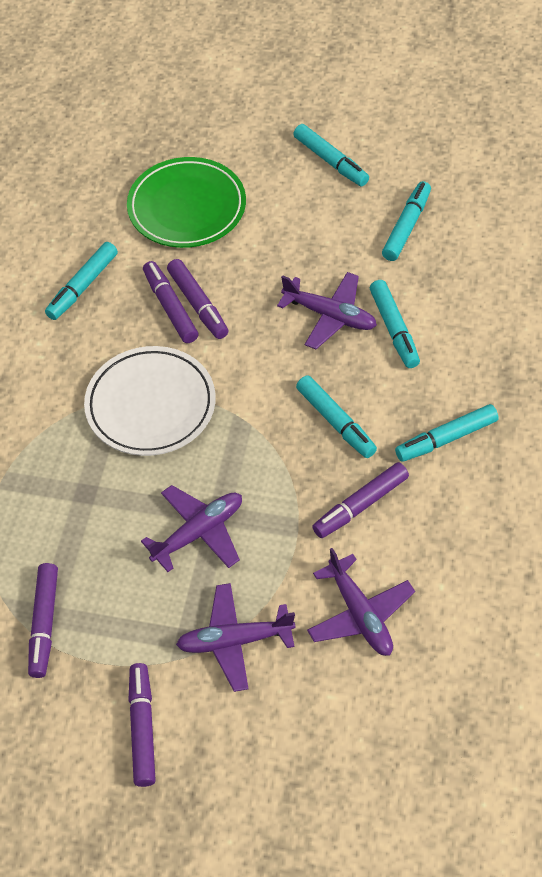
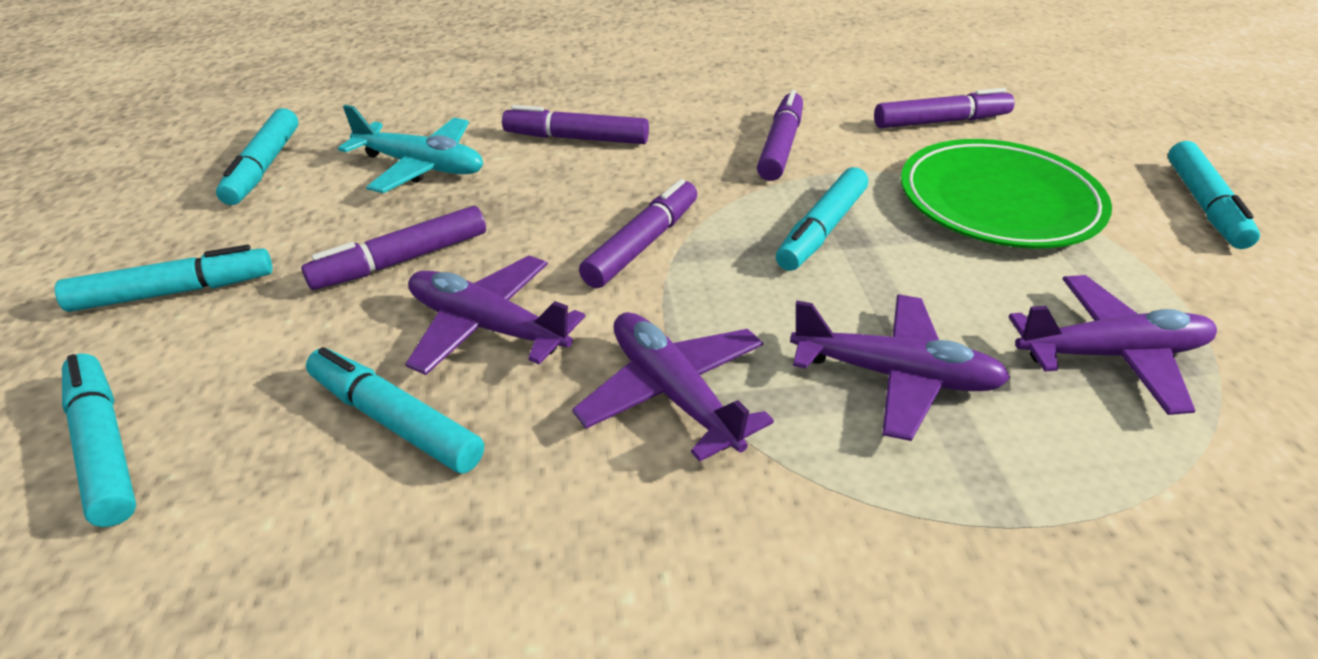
turquoise plane: 0 -> 1
white plate: 1 -> 0

